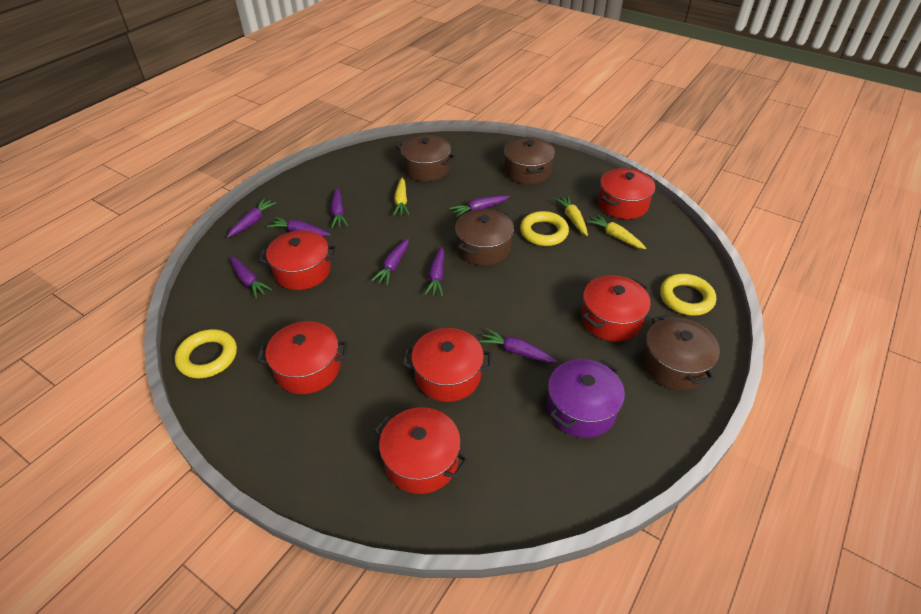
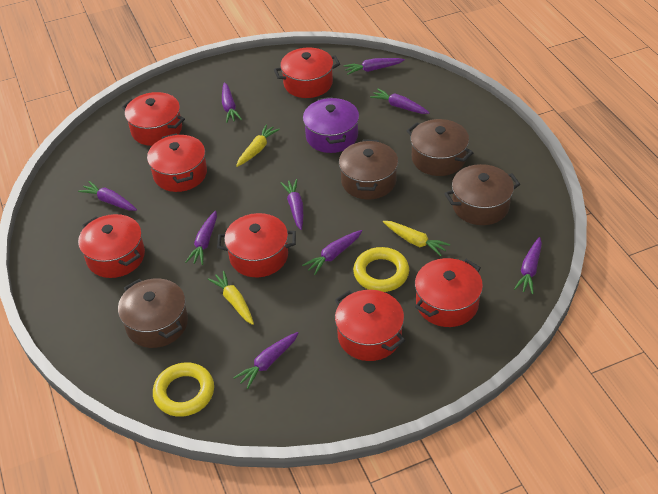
purple carrot: 8 -> 9
red pot: 6 -> 7
yellow ring: 3 -> 2

